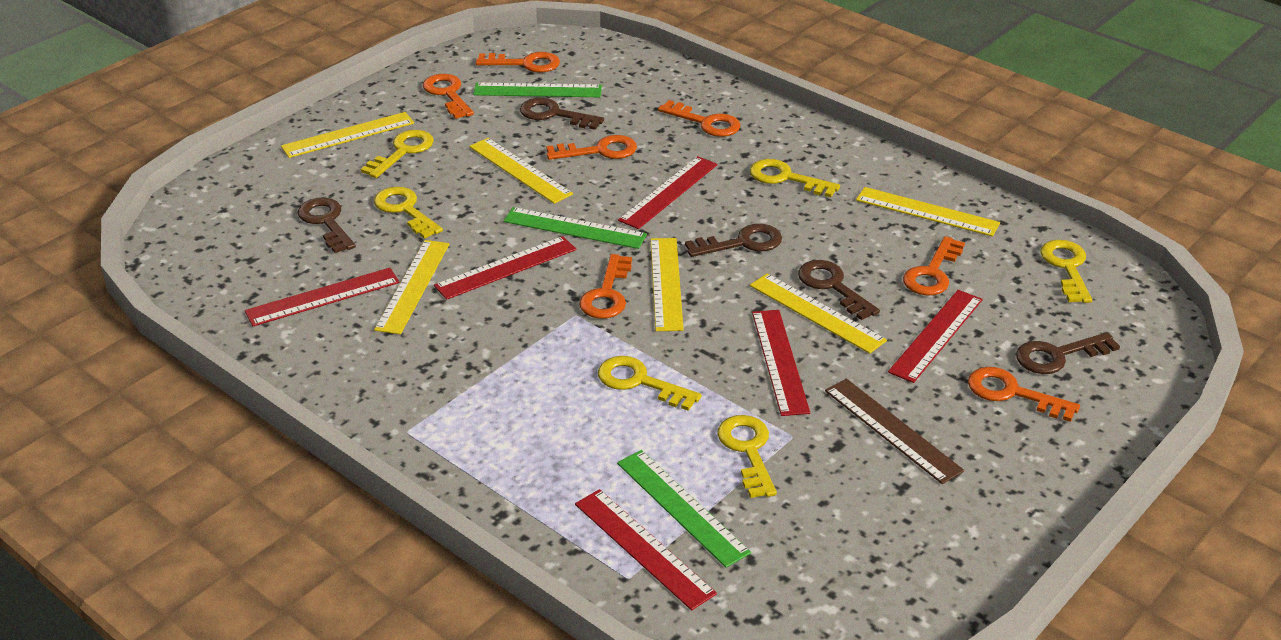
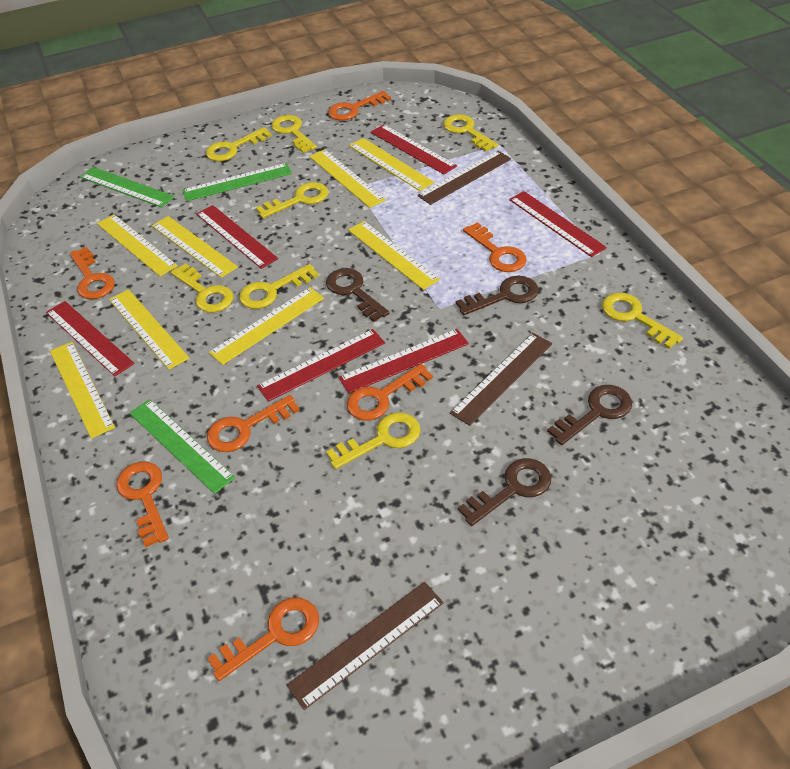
brown key: 5 -> 4
brown ruler: 1 -> 3
yellow key: 6 -> 8
yellow ruler: 6 -> 8

